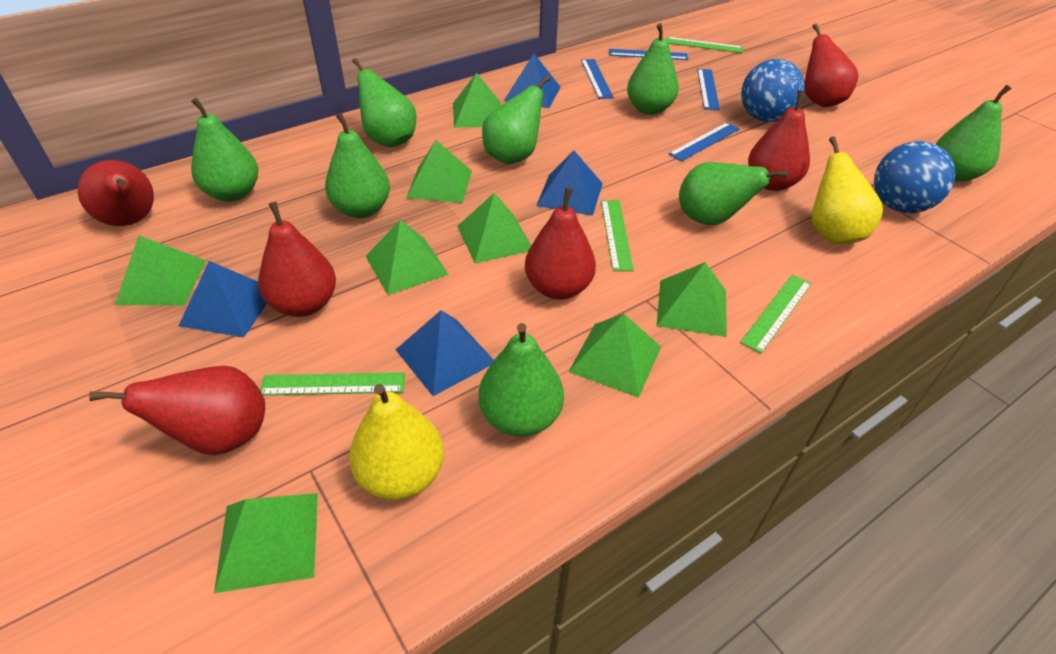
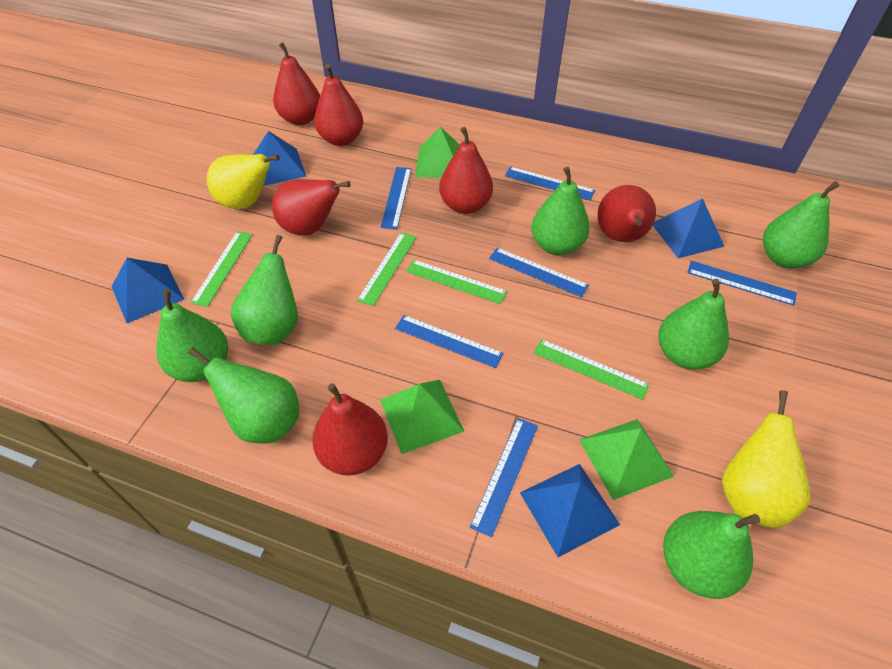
blue ball: 2 -> 0
blue ruler: 4 -> 6
green pear: 8 -> 7
green pyramid: 8 -> 3

